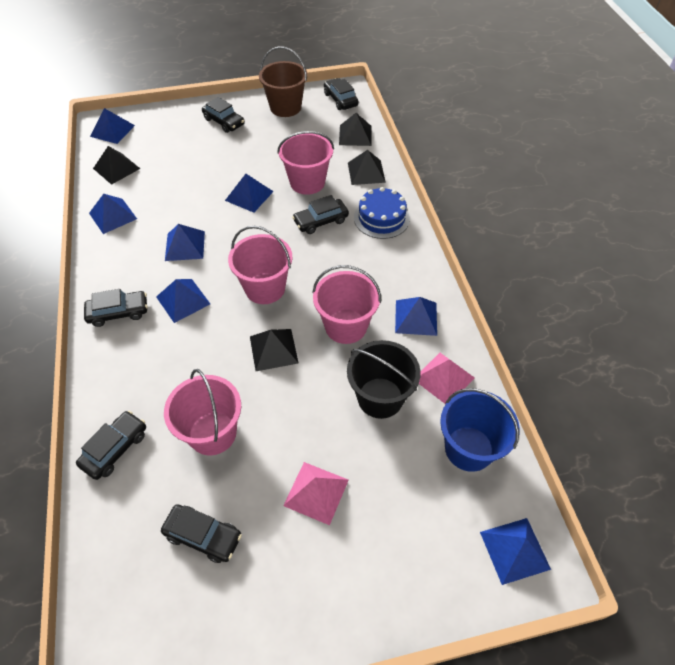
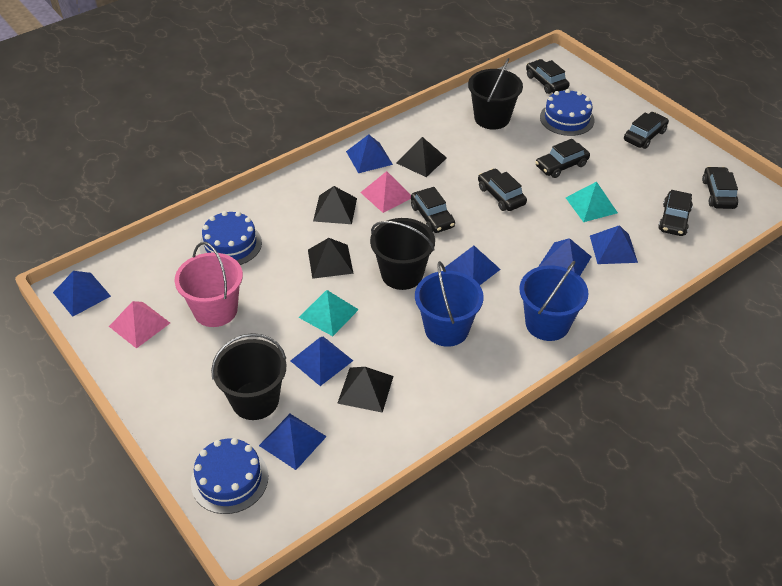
black bucket: 1 -> 3
black car: 6 -> 7
blue bucket: 1 -> 2
blue cake: 1 -> 3
brown bucket: 1 -> 0
pink bucket: 4 -> 1
turquoise pyramid: 0 -> 2

